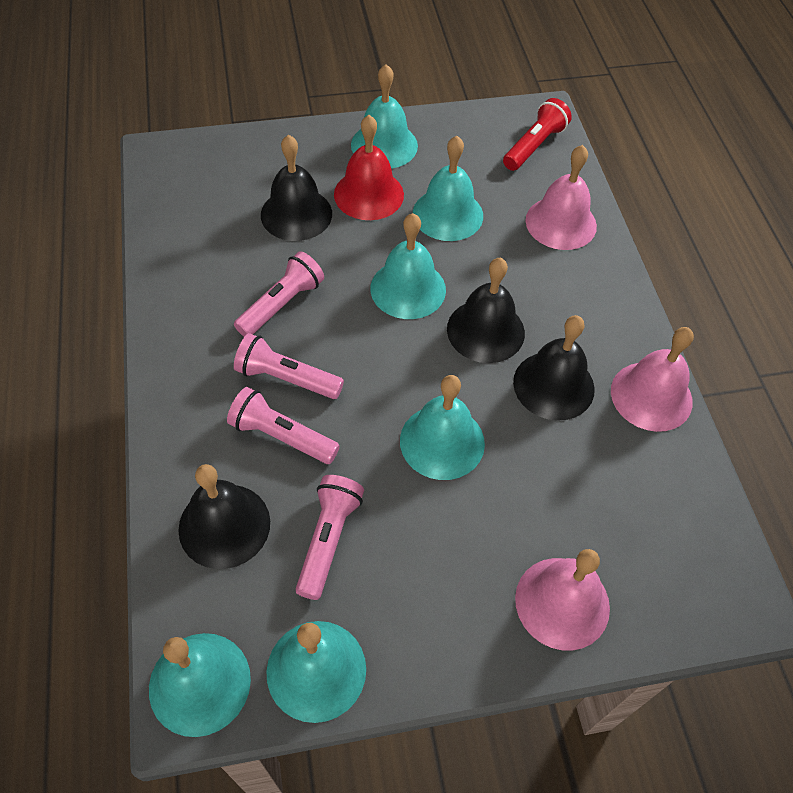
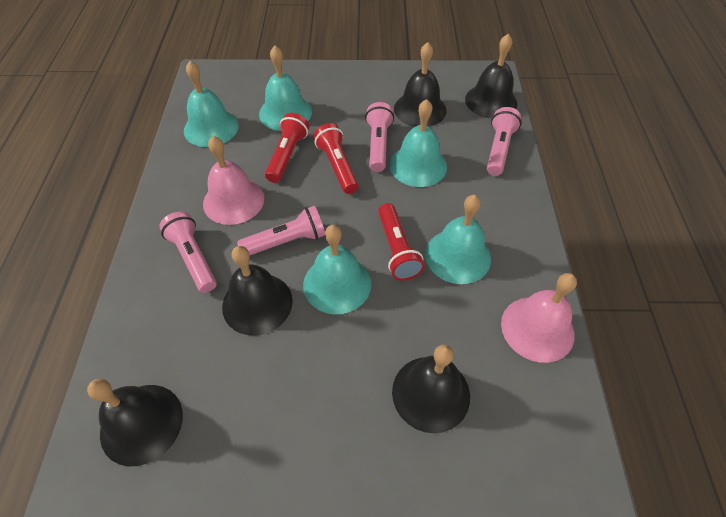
black bell: 4 -> 5
pink bell: 3 -> 2
red bell: 1 -> 0
red flashlight: 1 -> 3
turquoise bell: 6 -> 5

